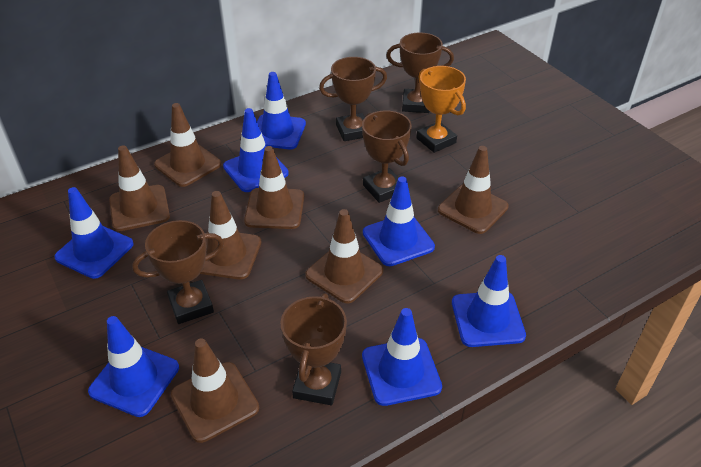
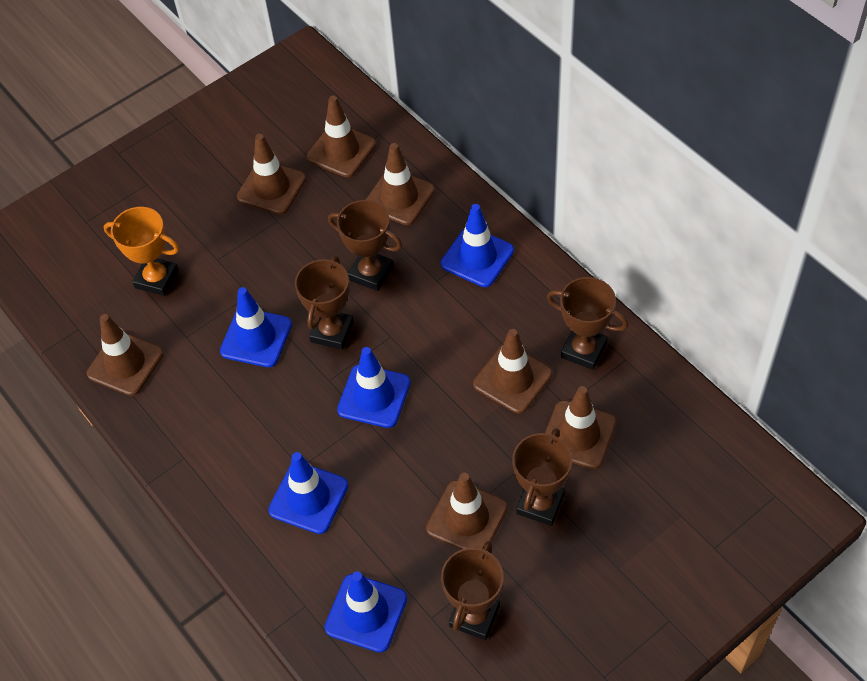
blue traffic cone: 7 -> 5

